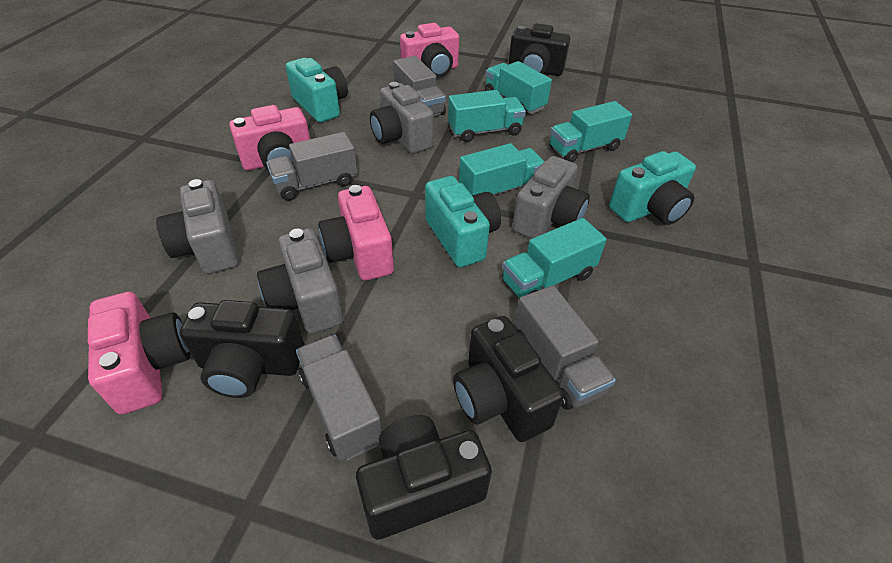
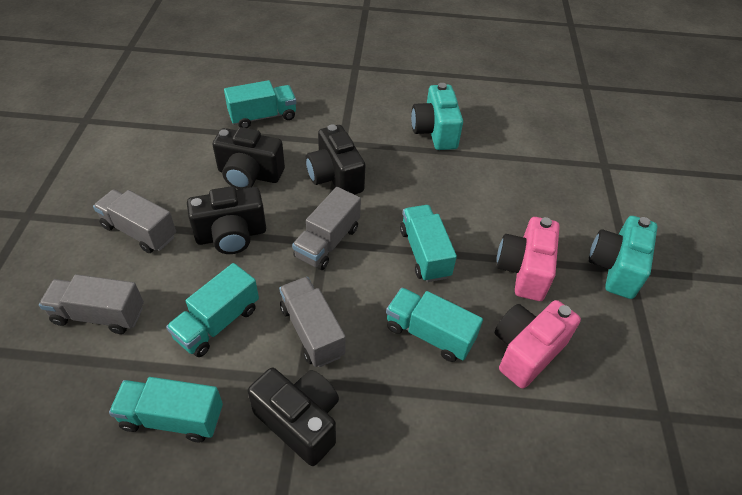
grey camera: 4 -> 0
pink camera: 4 -> 2
turquoise camera: 3 -> 2

